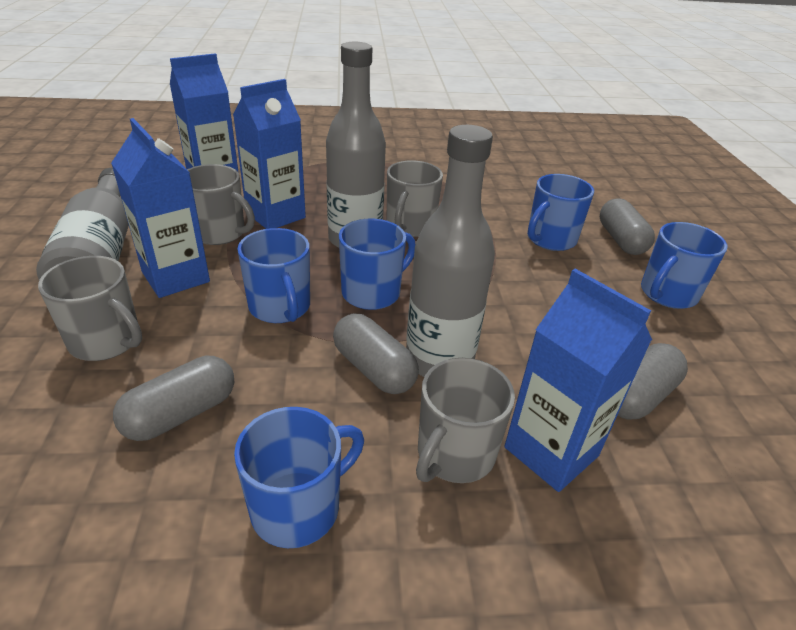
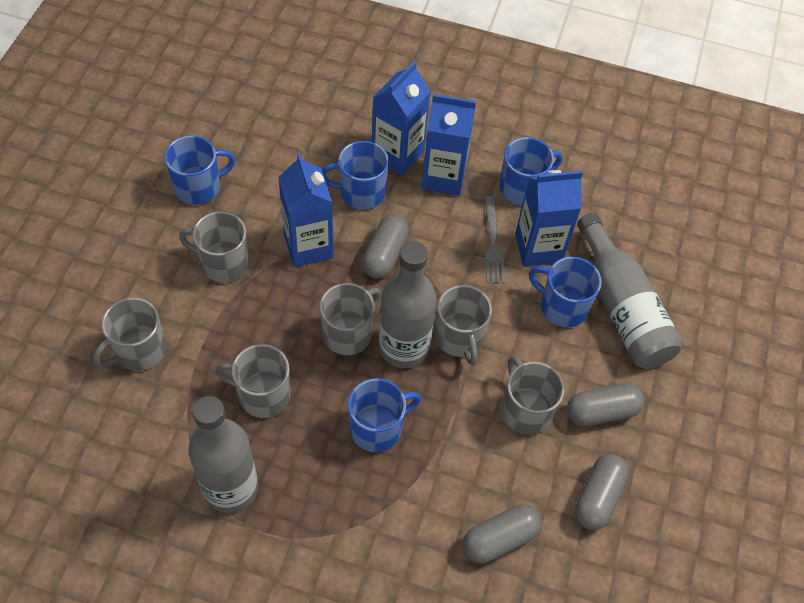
grey fork: 0 -> 1
grey mug: 4 -> 6

